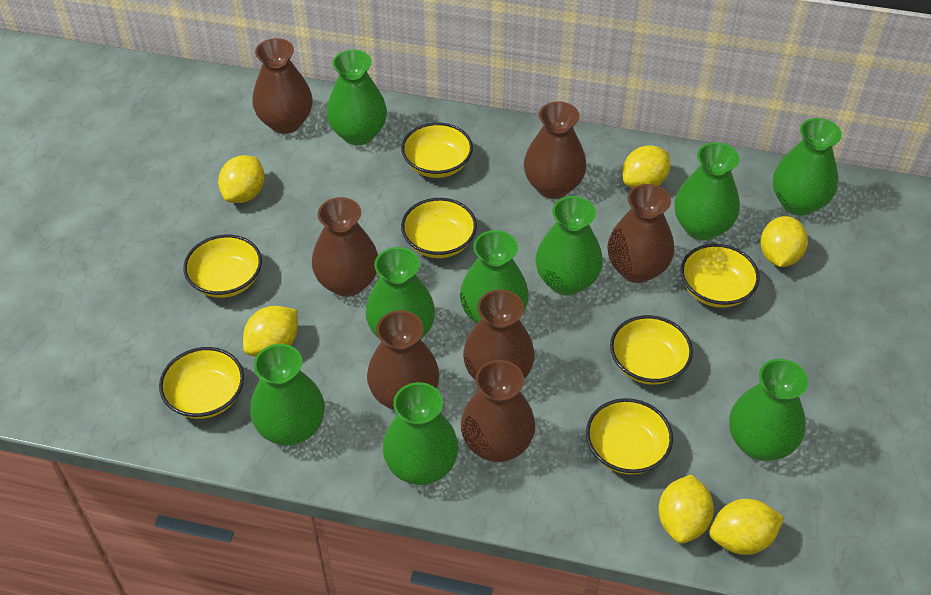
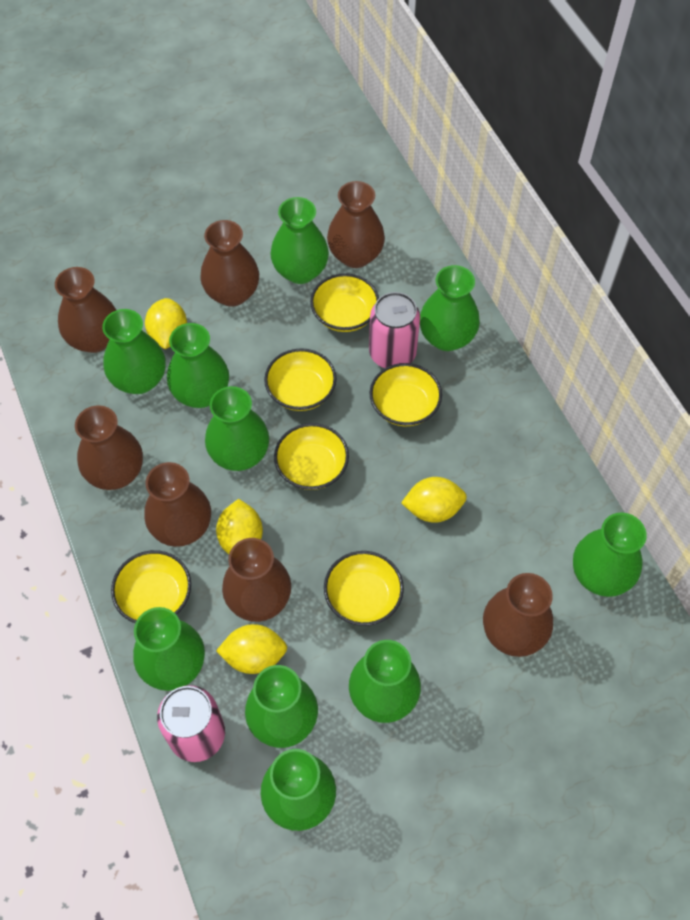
green vase: 9 -> 10
pink can: 0 -> 2
yellow bowl: 7 -> 6
yellow lemon: 6 -> 4

